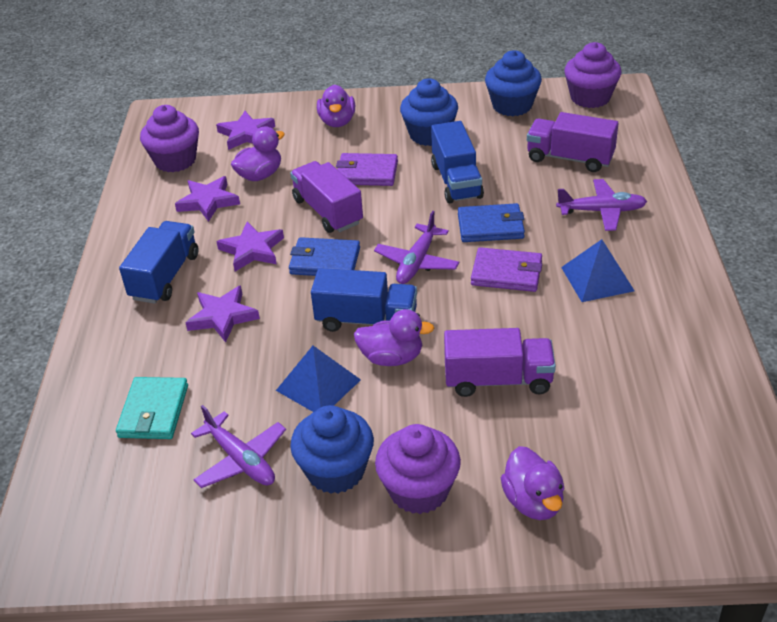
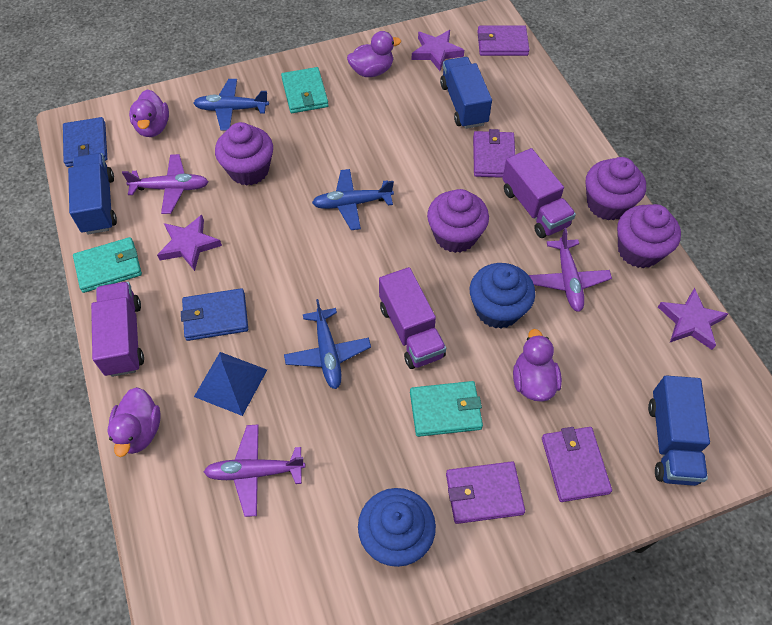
blue cupcake: 3 -> 2
blue plane: 0 -> 3
blue pyramid: 2 -> 1
purple cupcake: 3 -> 4
purple star: 4 -> 3
purple wallet: 2 -> 4
turquoise wallet: 1 -> 3

